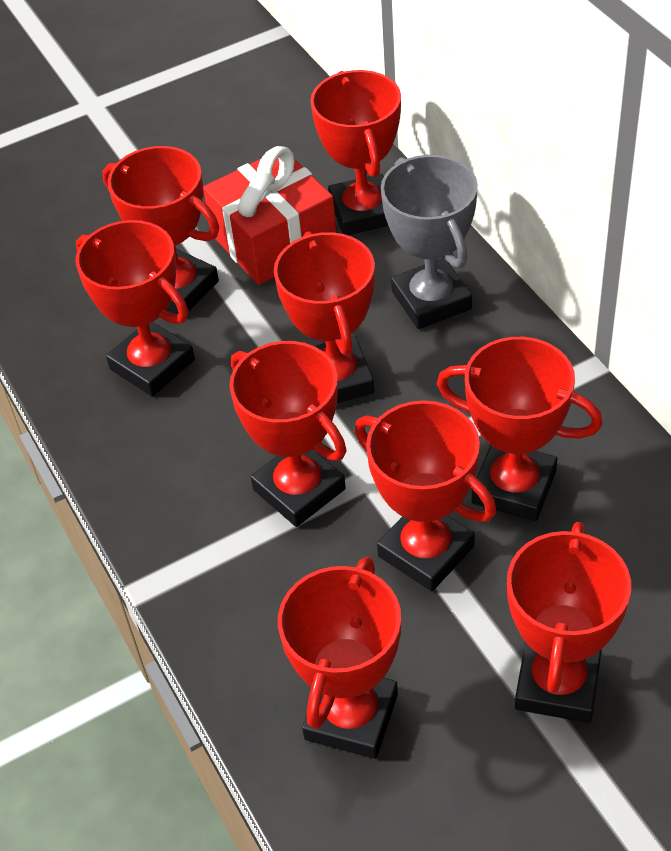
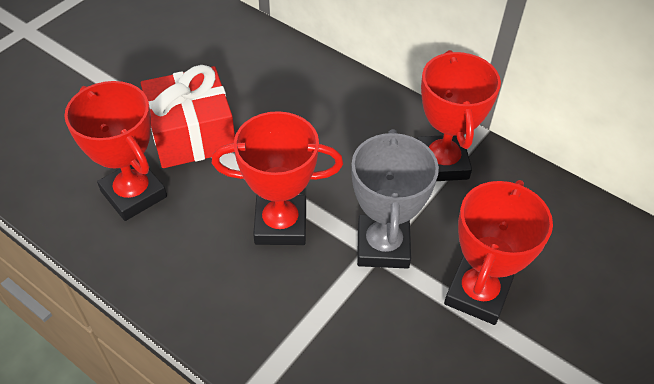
red trophy: 9 -> 4

